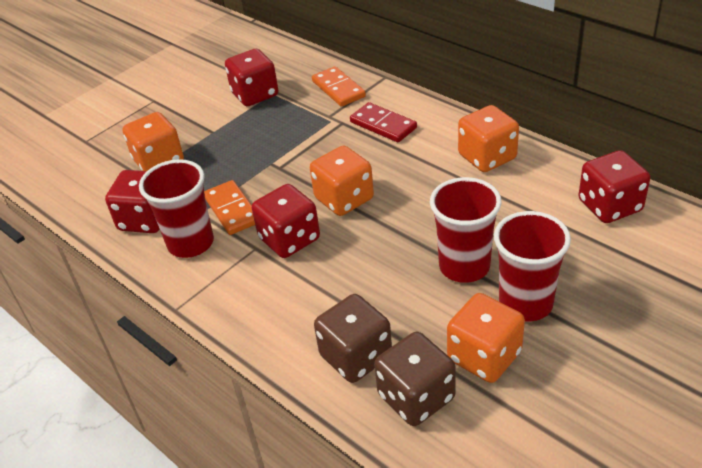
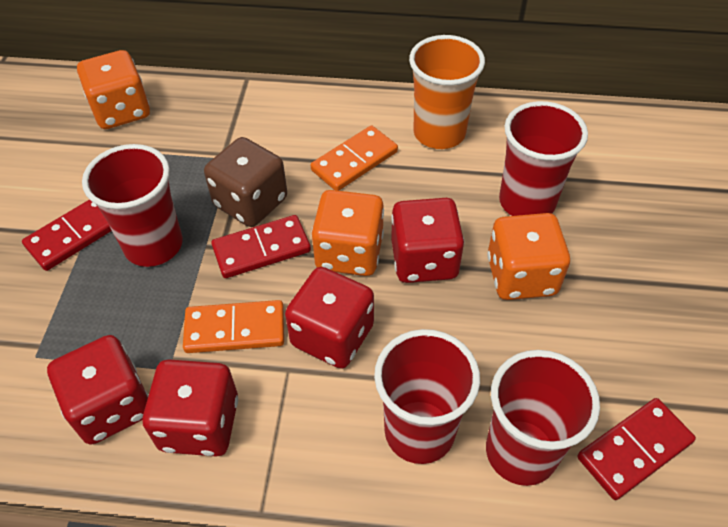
brown dice: 2 -> 1
orange cup: 0 -> 1
orange dice: 4 -> 3
red cup: 3 -> 4
red domino: 1 -> 3

